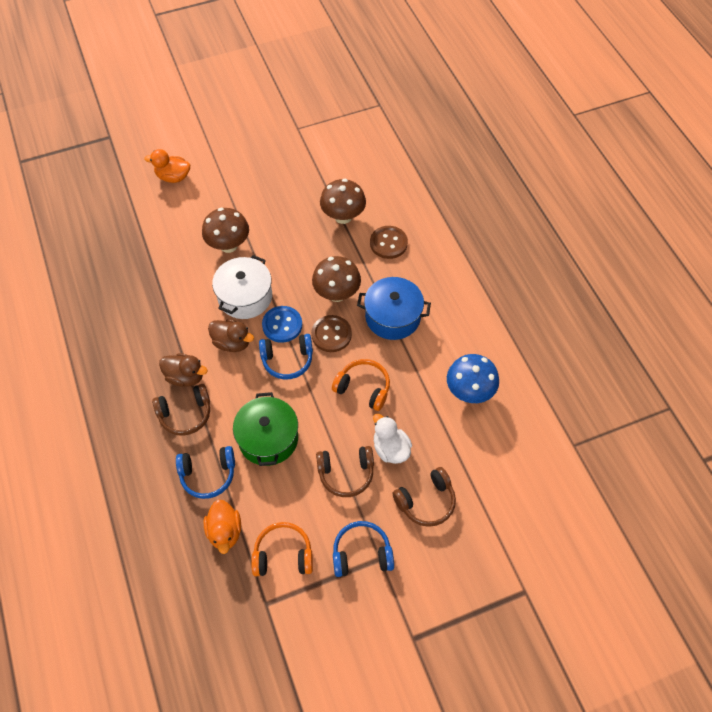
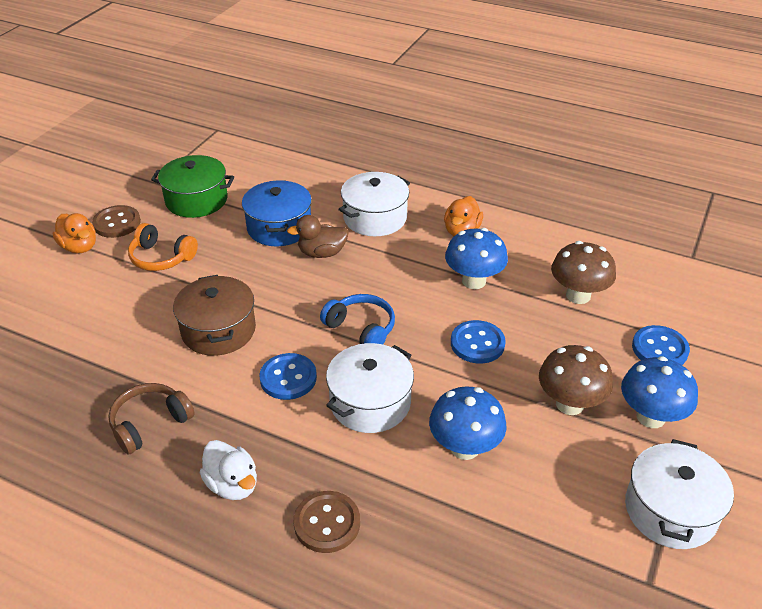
blue button: 1 -> 3
blue headphones: 3 -> 1
blue mushroom: 1 -> 3
brown duck: 2 -> 1
brown headphones: 3 -> 1
brown mushroom: 3 -> 2
brown pot: 0 -> 1
orange headphones: 2 -> 1
white pot: 1 -> 3

